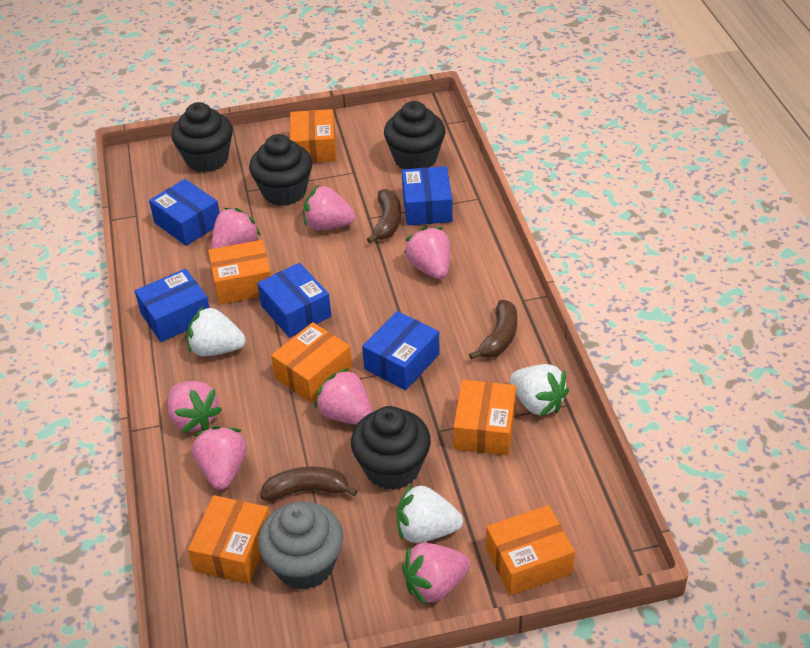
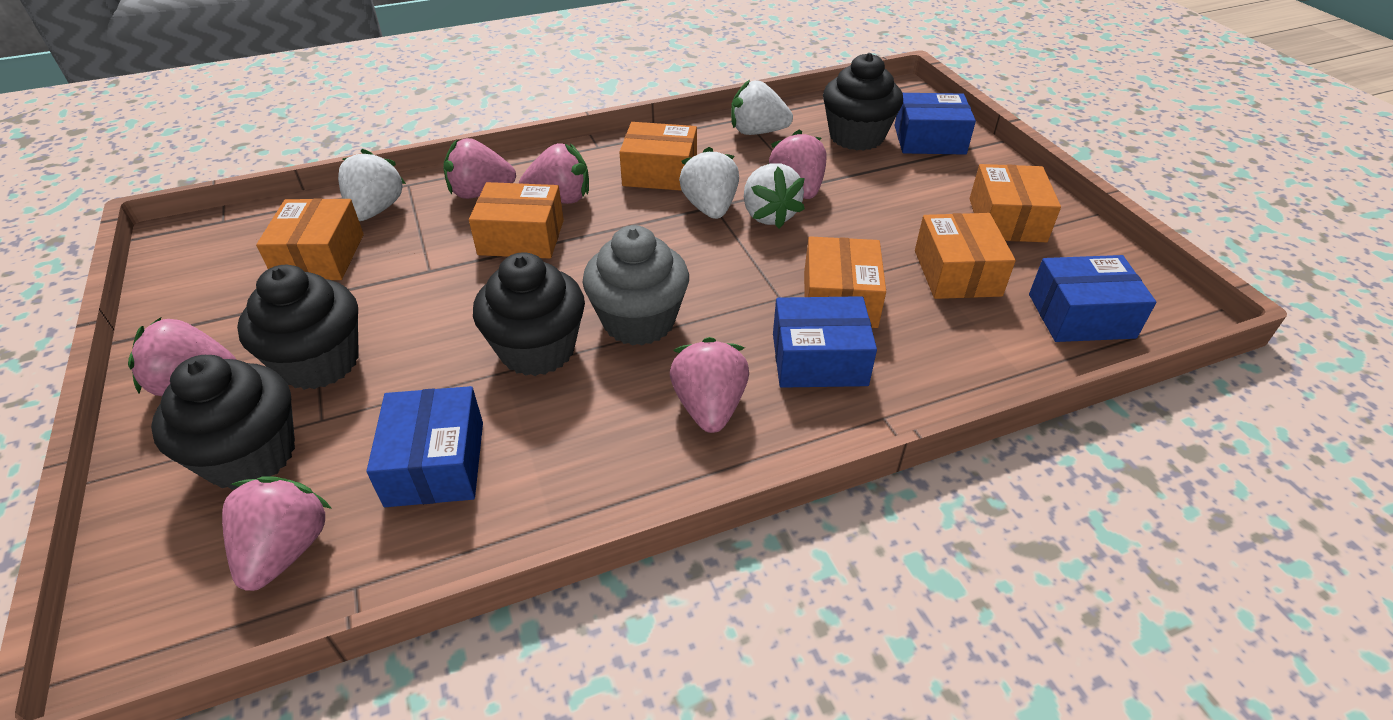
blue box: 5 -> 4
brown banana: 3 -> 0
pink strawberry: 7 -> 6
white strawberry: 3 -> 4

